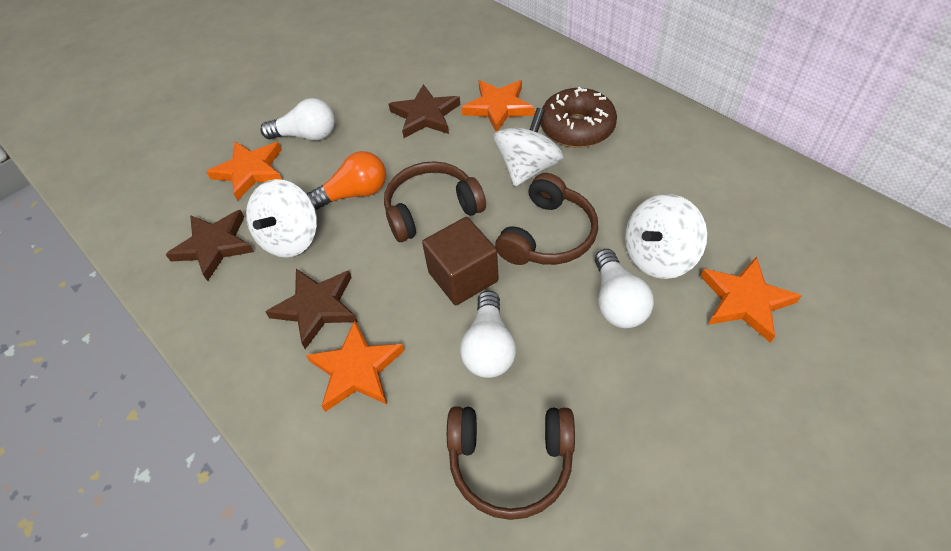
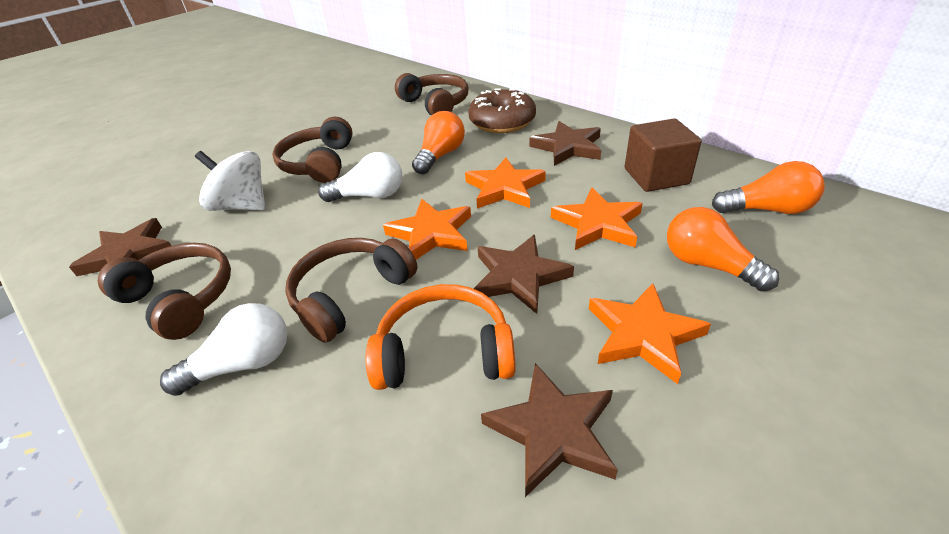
brown headphones: 3 -> 4
brown star: 3 -> 4
orange headphones: 0 -> 1
orange light bulb: 1 -> 3
white light bulb: 3 -> 2
white spinning top: 3 -> 1

